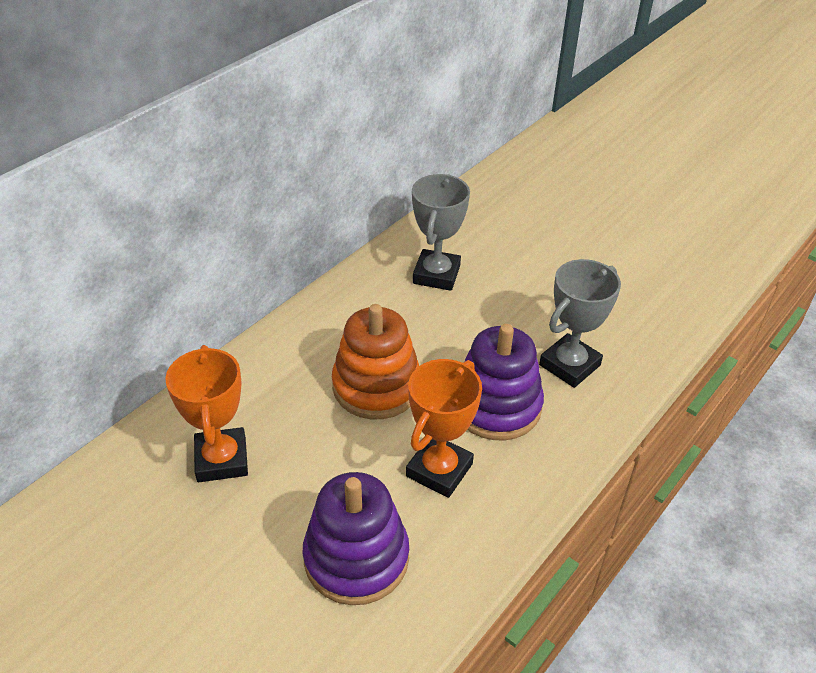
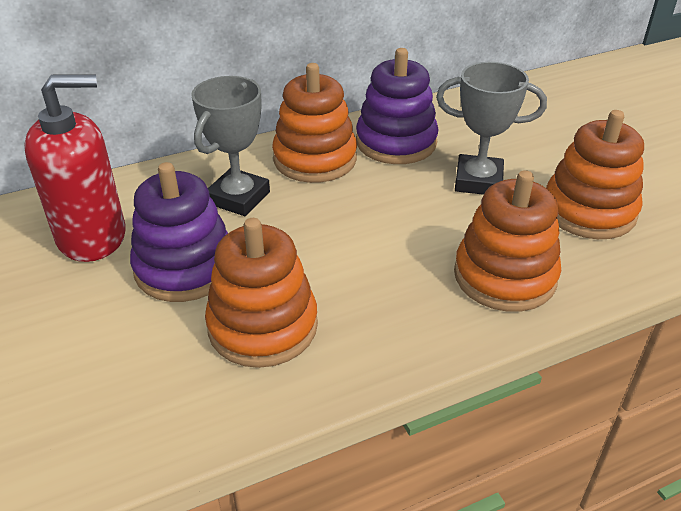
orange stacking toy: 1 -> 4
orange trophy: 2 -> 0
red soap dispenser: 0 -> 1

